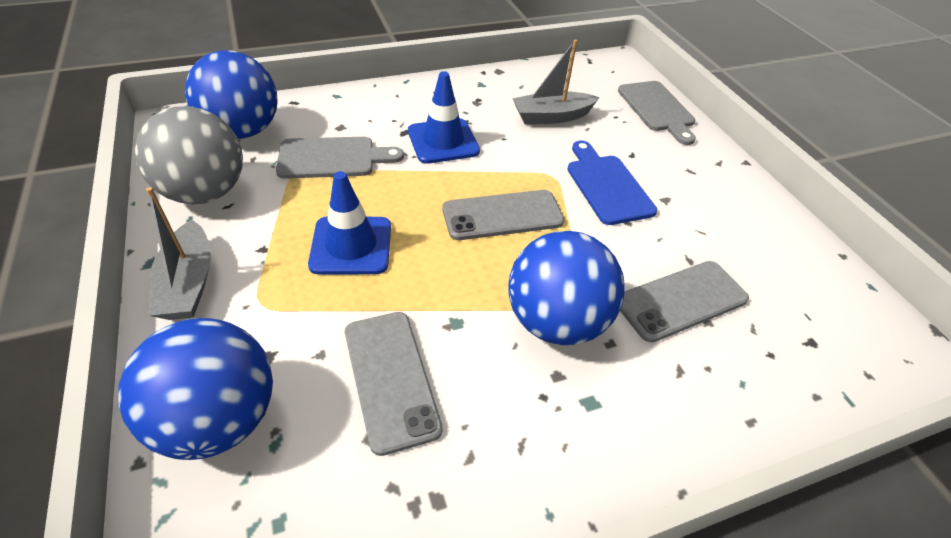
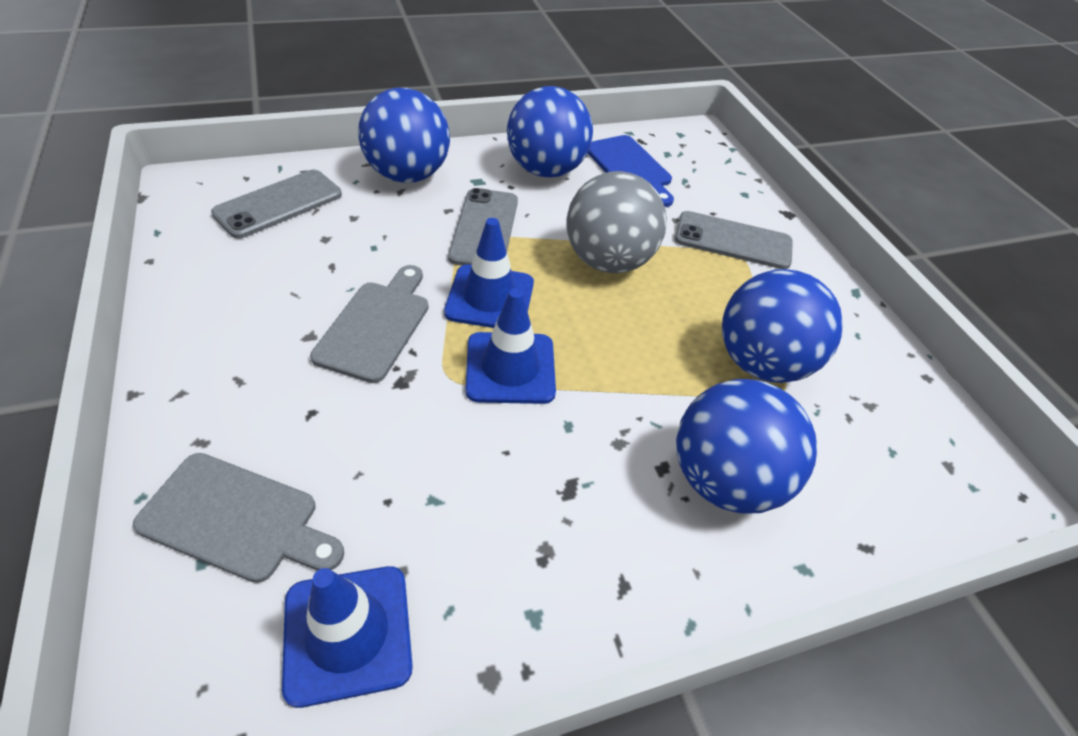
blue ball: 3 -> 4
blue traffic cone: 2 -> 3
grey boat: 2 -> 0

